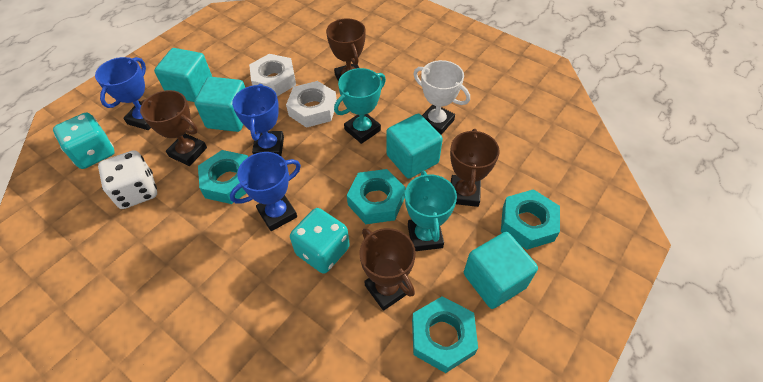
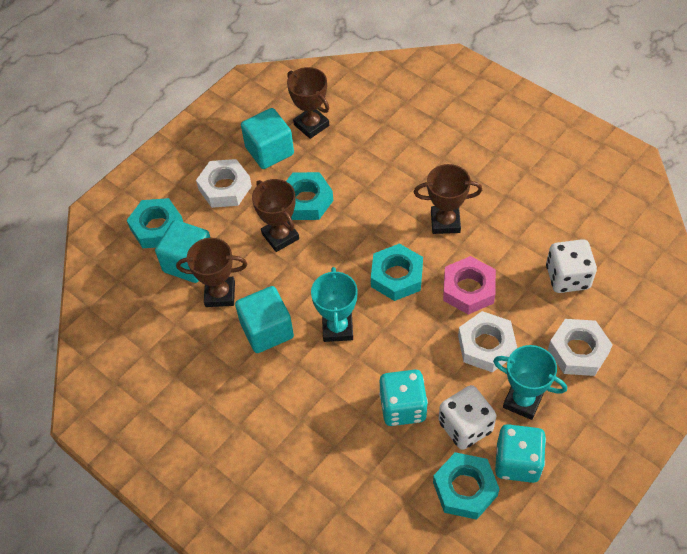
blue trophy: 3 -> 0
pink nut: 0 -> 1
turquoise cube: 4 -> 3
white dice: 1 -> 2
white nut: 2 -> 3
white trophy: 1 -> 0

